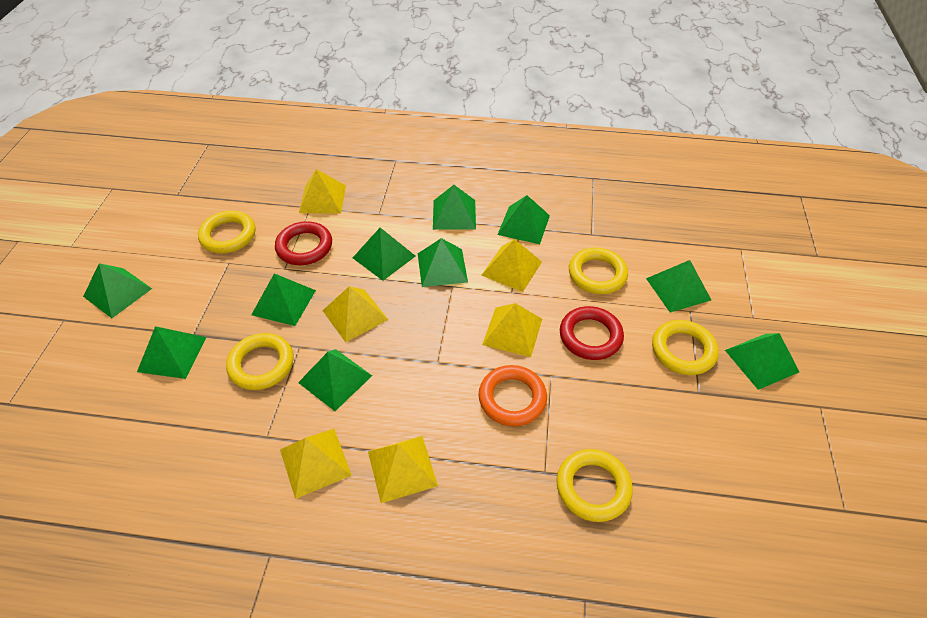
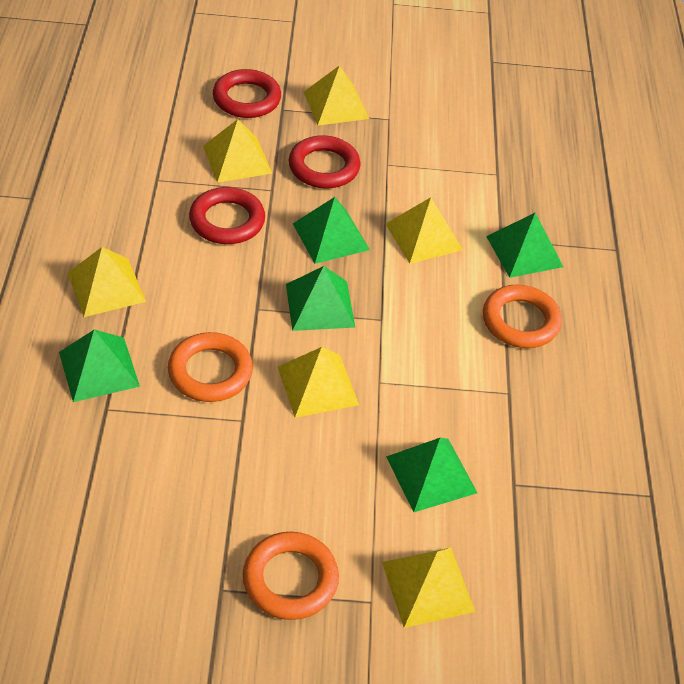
green pyramid: 10 -> 5
orange ring: 1 -> 3
red ring: 2 -> 3
yellow ring: 5 -> 0

